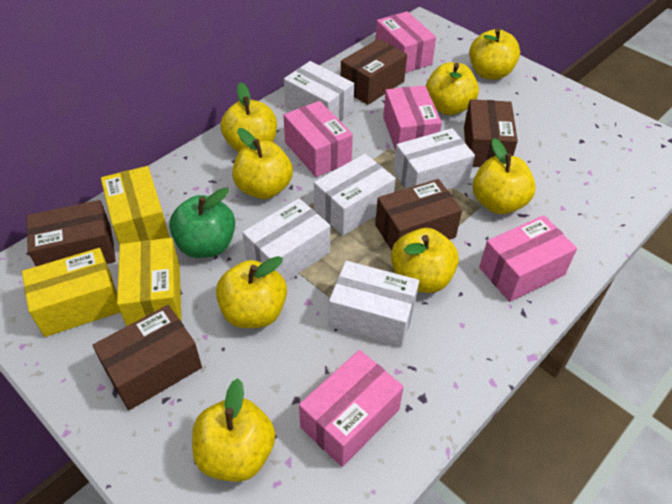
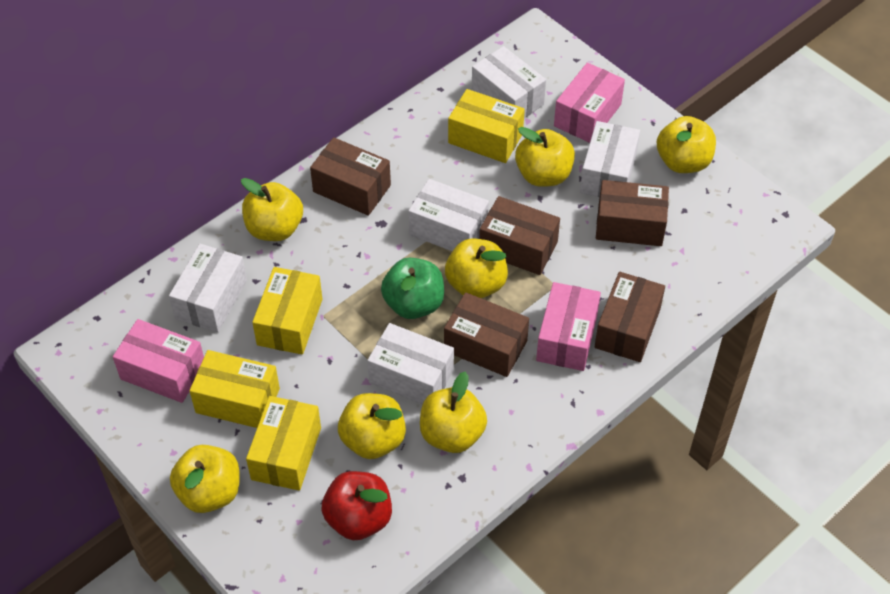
pink box: 5 -> 3
red apple: 0 -> 1
yellow apple: 8 -> 7
yellow box: 3 -> 4

